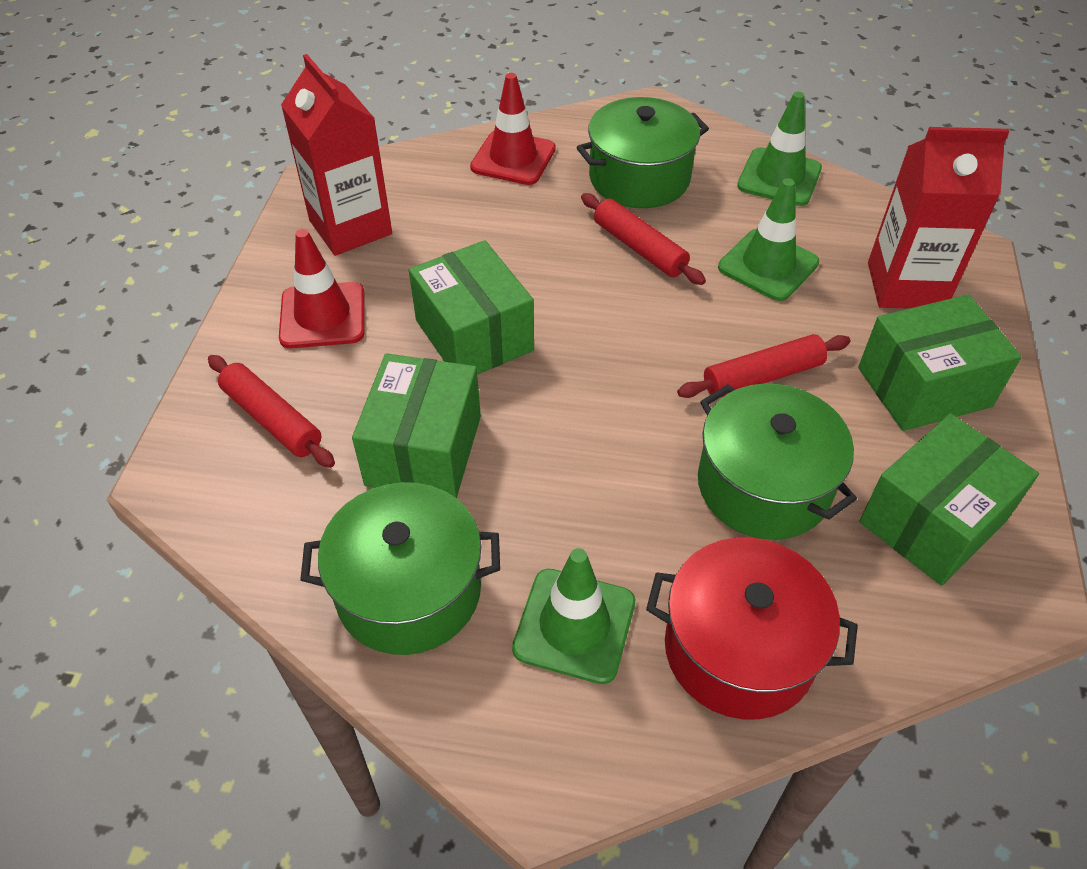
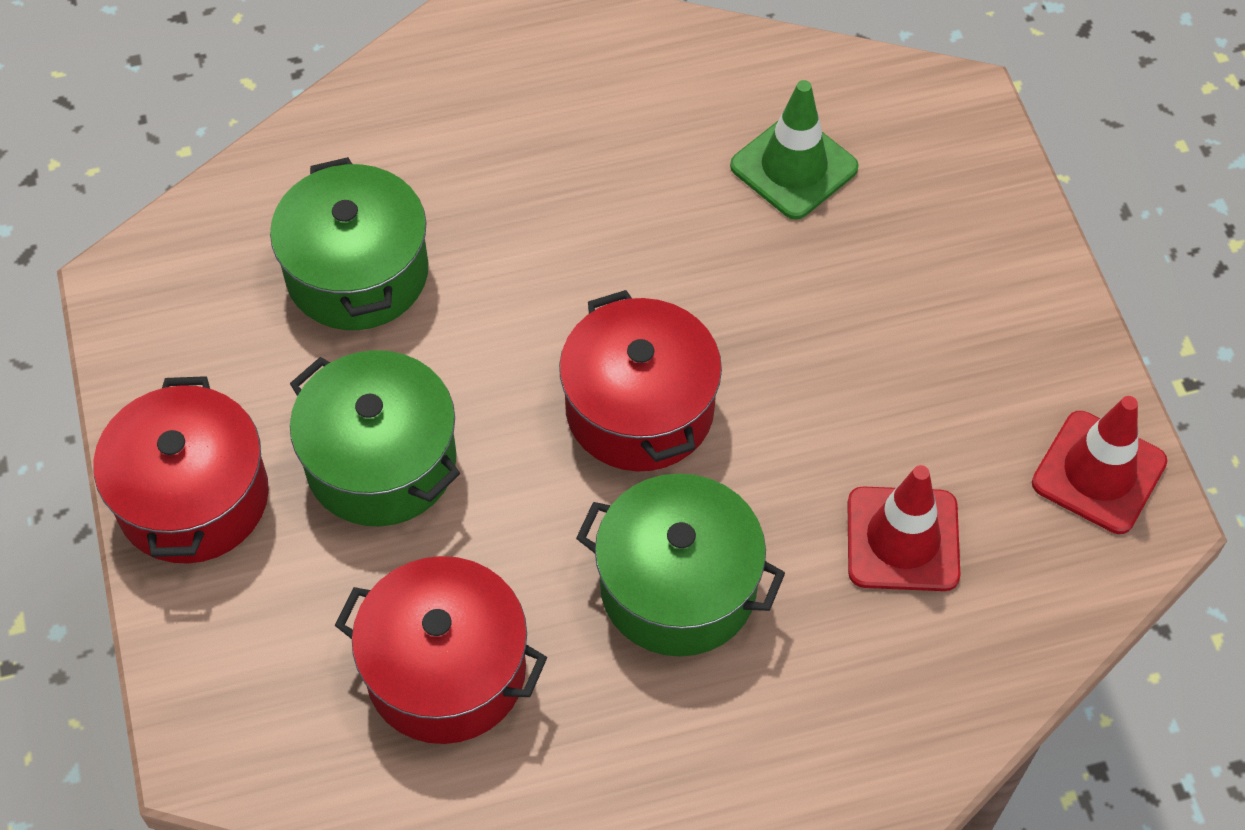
green box: 4 -> 0
green traffic cone: 3 -> 1
red carton: 2 -> 0
red pot: 1 -> 3
red rolling pin: 3 -> 0

